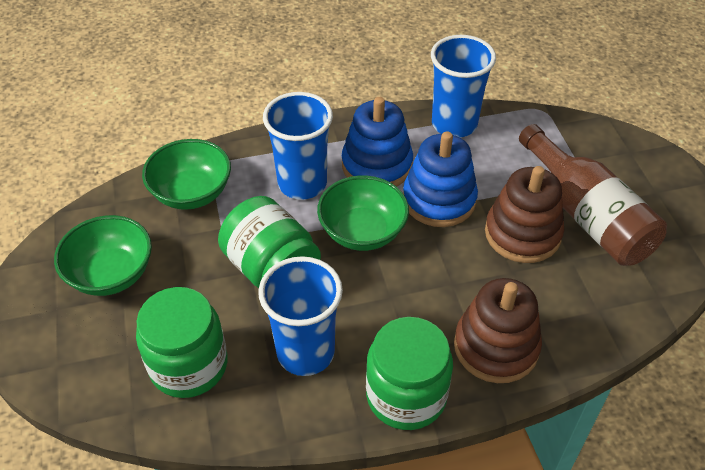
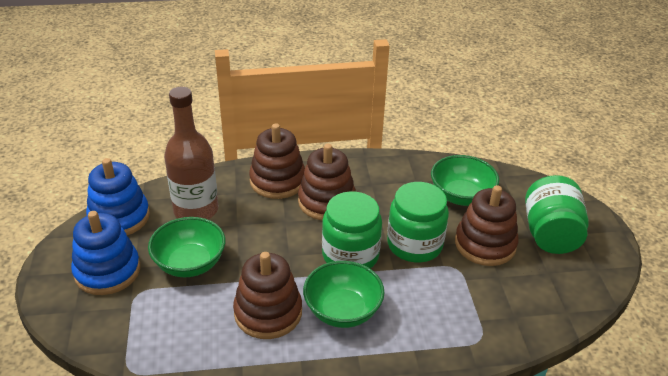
blue cup: 3 -> 0
brown stacking toy: 2 -> 4

